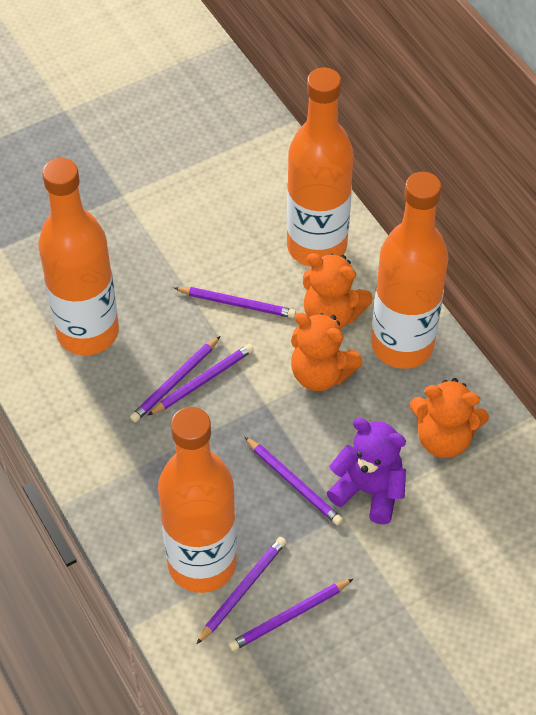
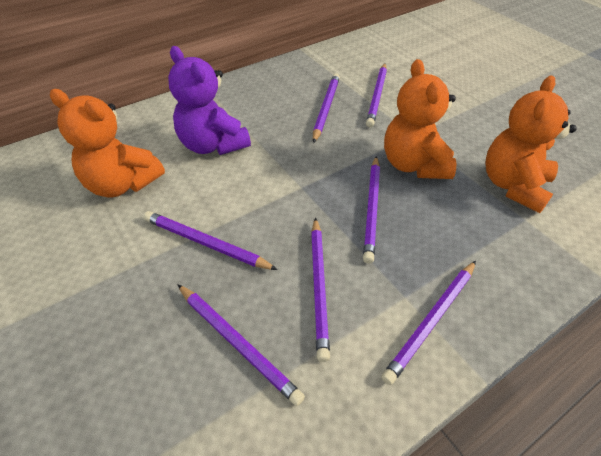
orange bottle: 4 -> 0
purple pencil: 6 -> 7

